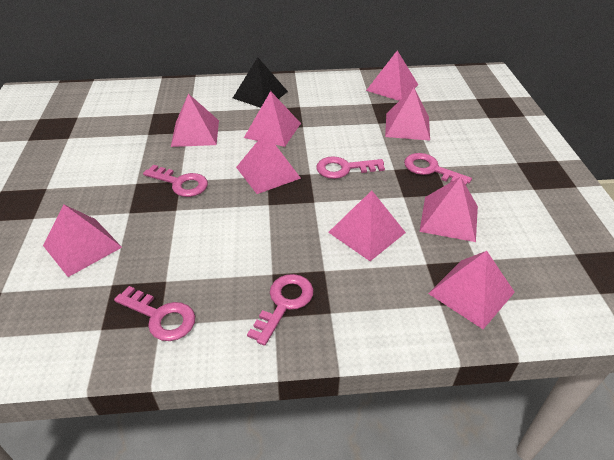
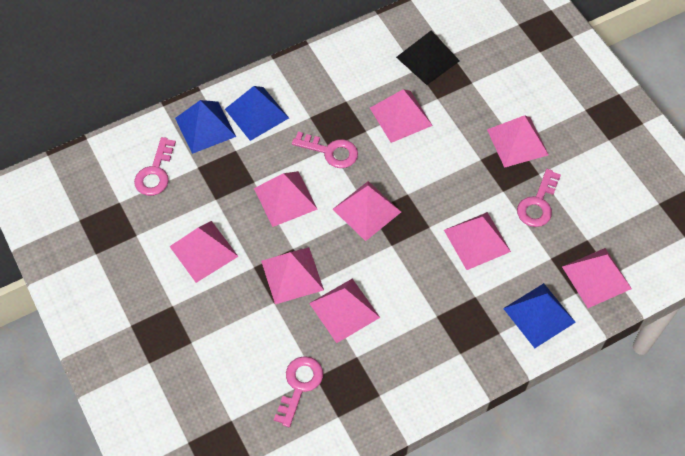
blue pyramid: 0 -> 3
pink key: 5 -> 4

